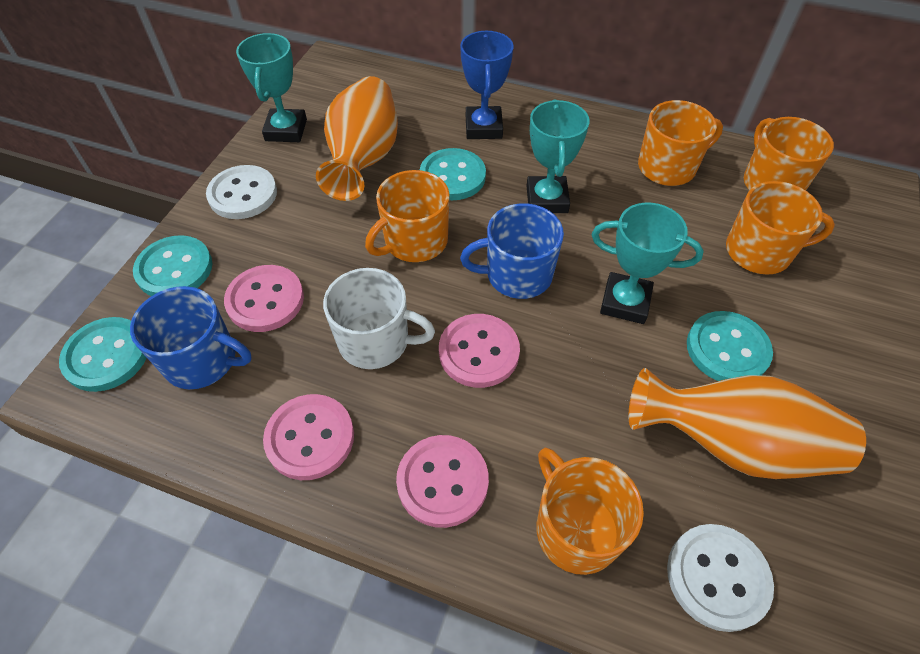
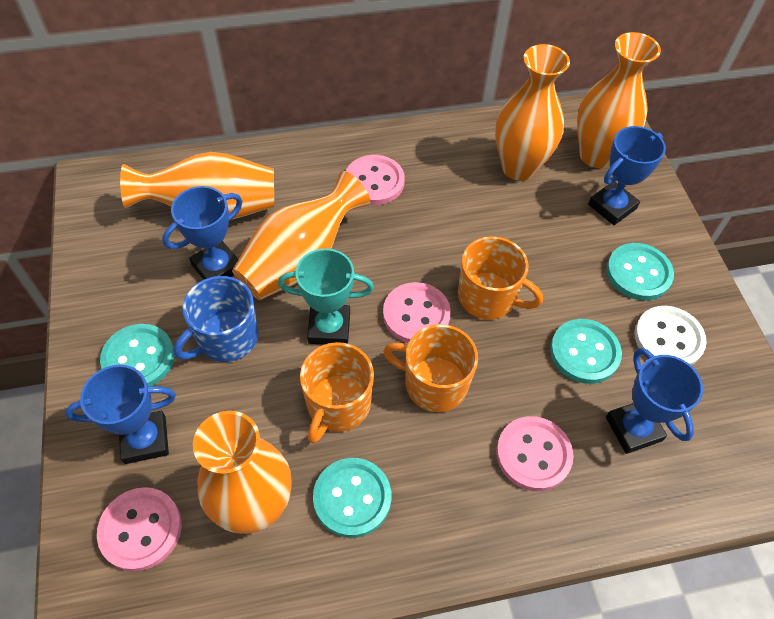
blue mug: 2 -> 1
blue trophy: 1 -> 4
orange mug: 5 -> 3
orange vase: 2 -> 5
turquoise trophy: 3 -> 1
white button: 2 -> 1
white mug: 1 -> 0

